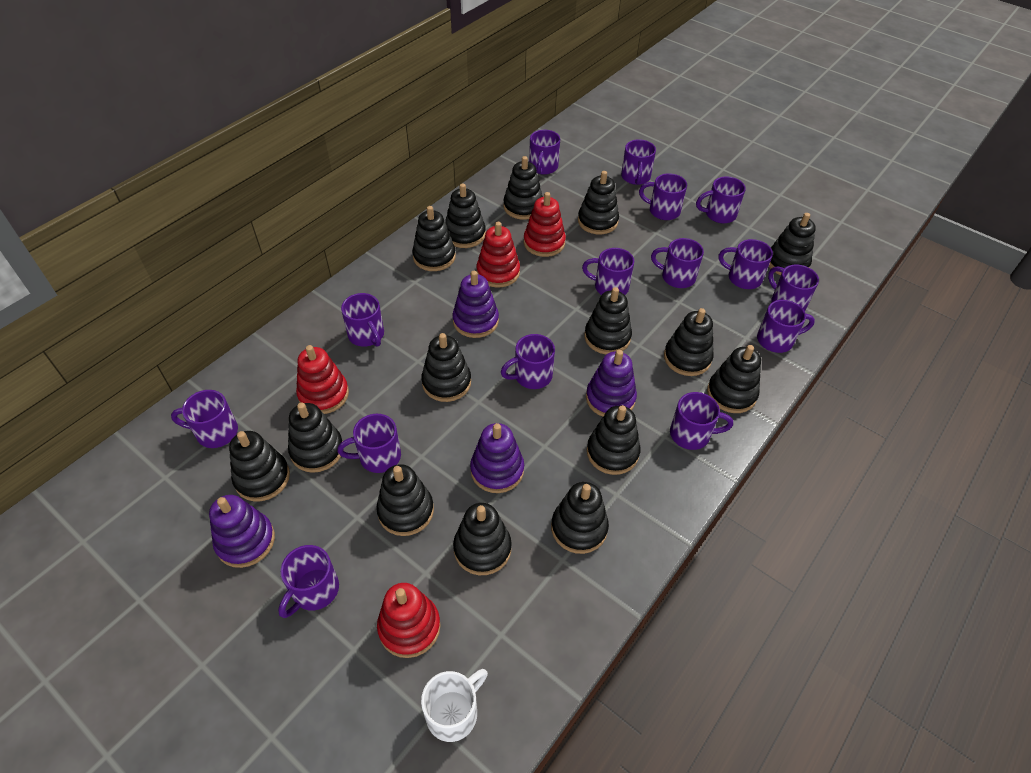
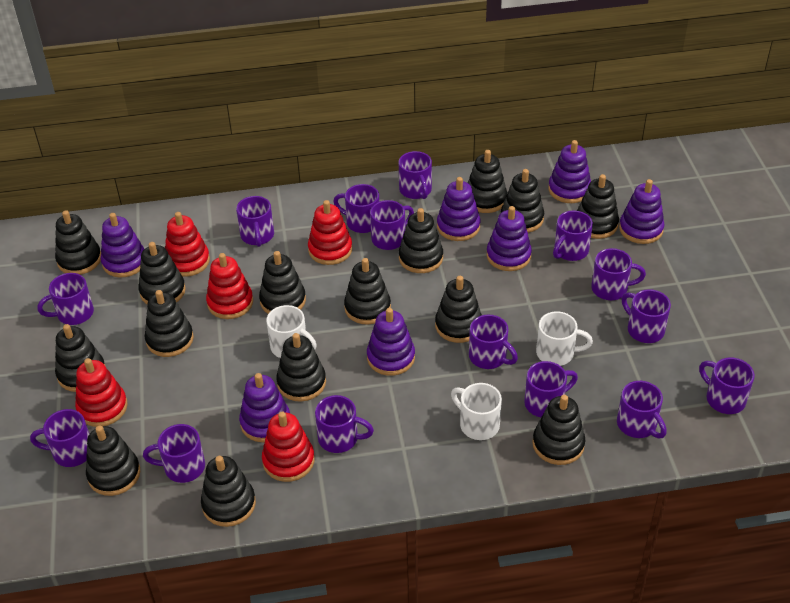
purple stacking toy: 4 -> 7
red stacking toy: 4 -> 5
white mug: 1 -> 3

